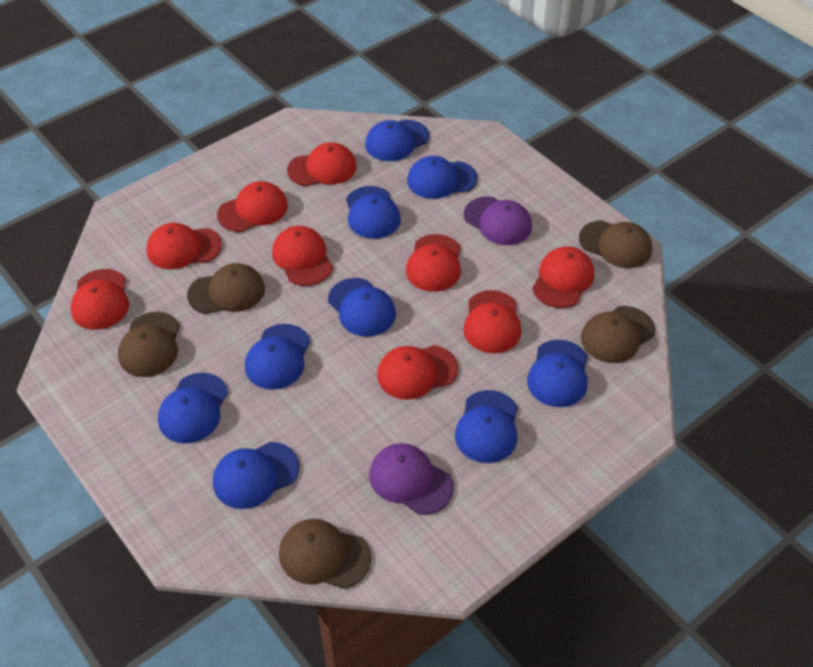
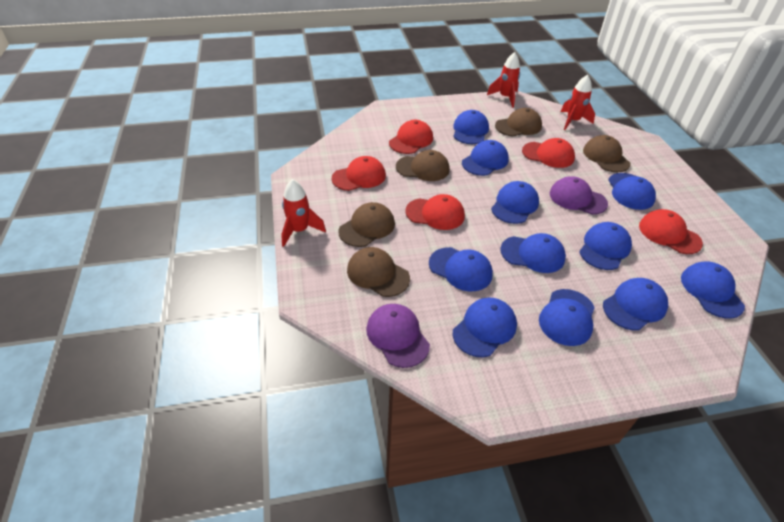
blue cap: 9 -> 11
red cap: 9 -> 5
red rocket: 0 -> 3

